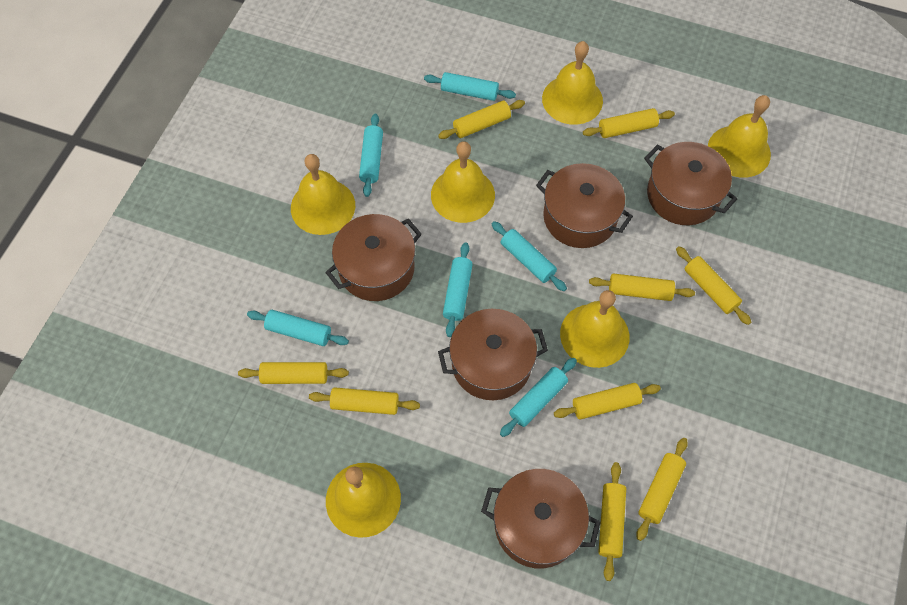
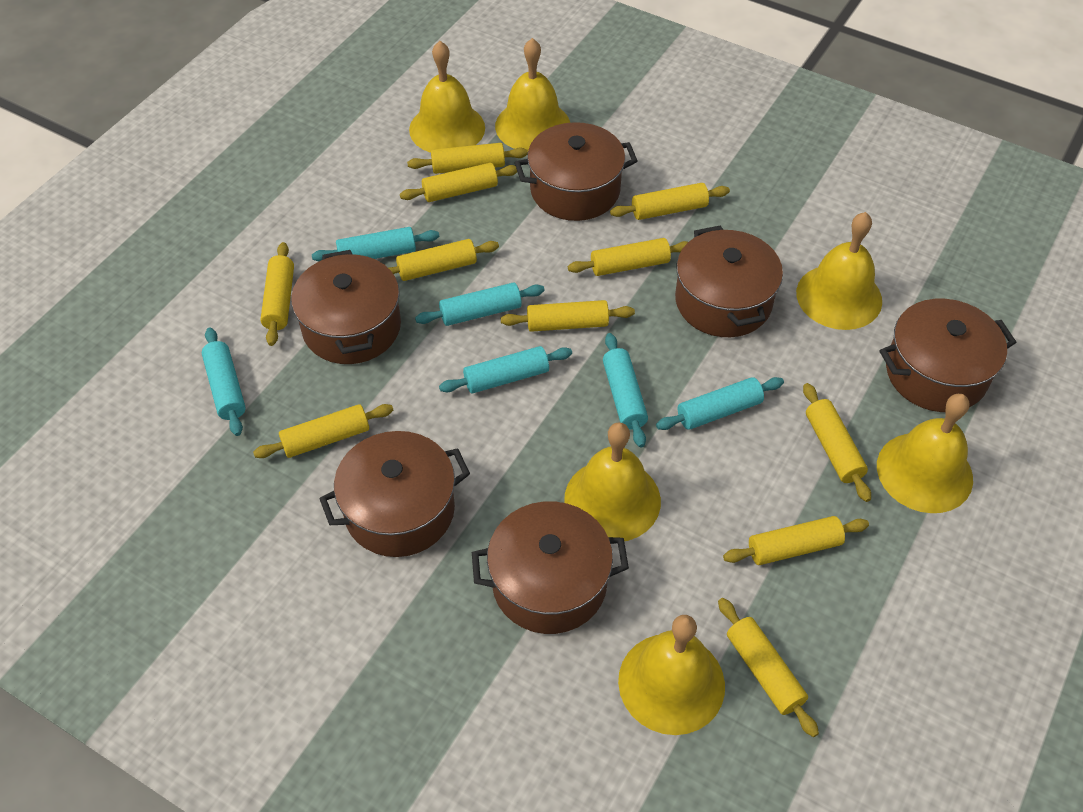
brown pot: 5 -> 6
yellow rolling pin: 9 -> 11

